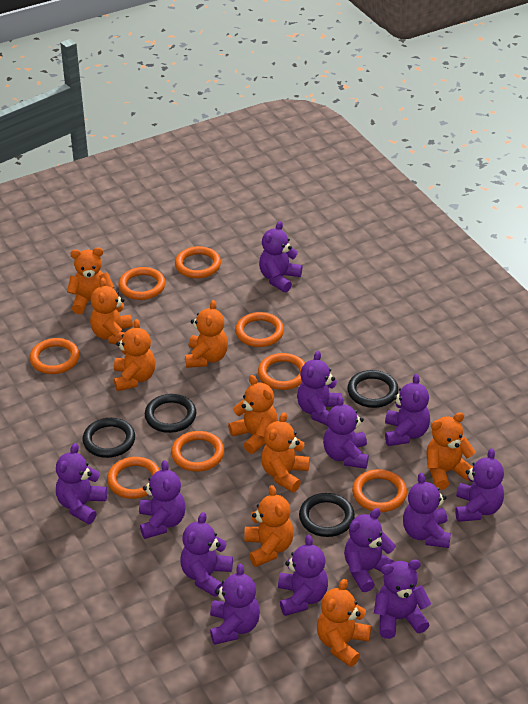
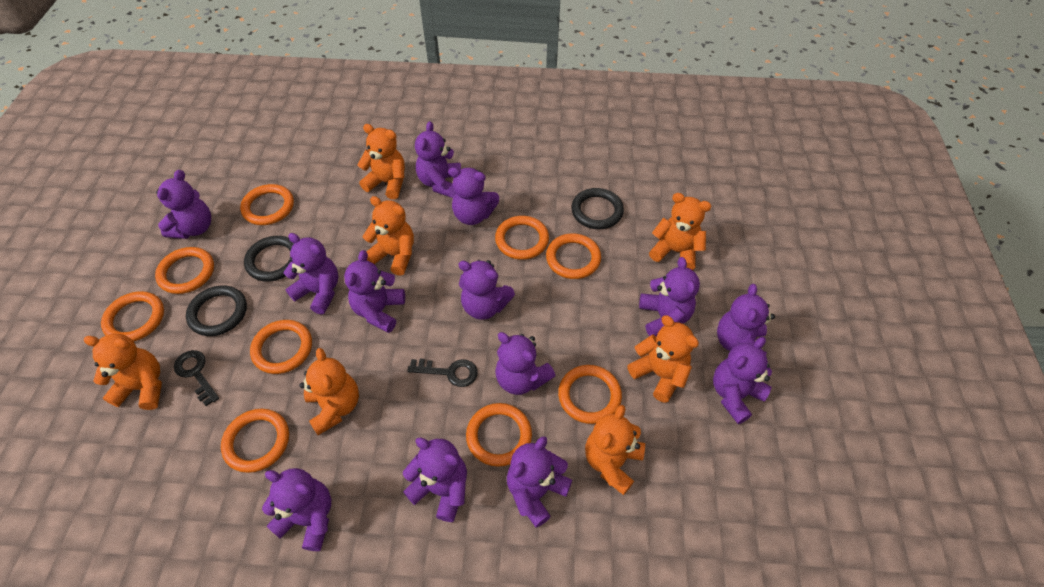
black key: 0 -> 2
black ring: 4 -> 3
orange ring: 8 -> 9
orange teddy bear: 9 -> 7

